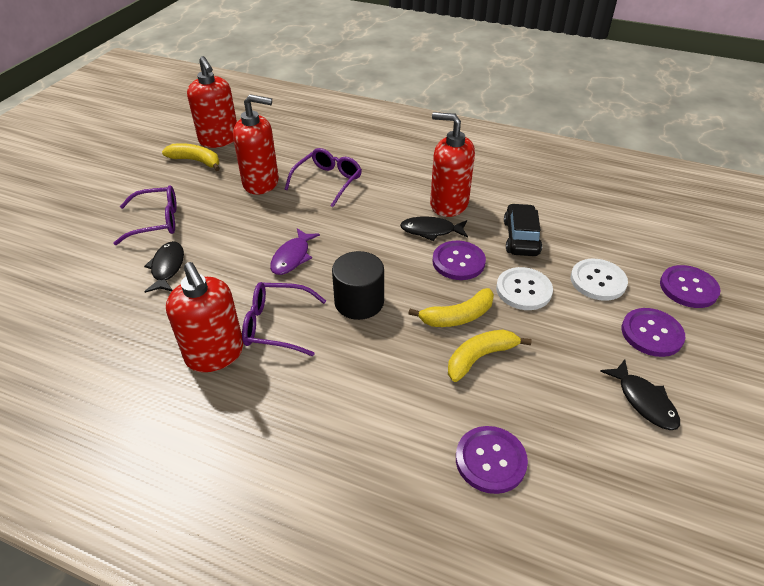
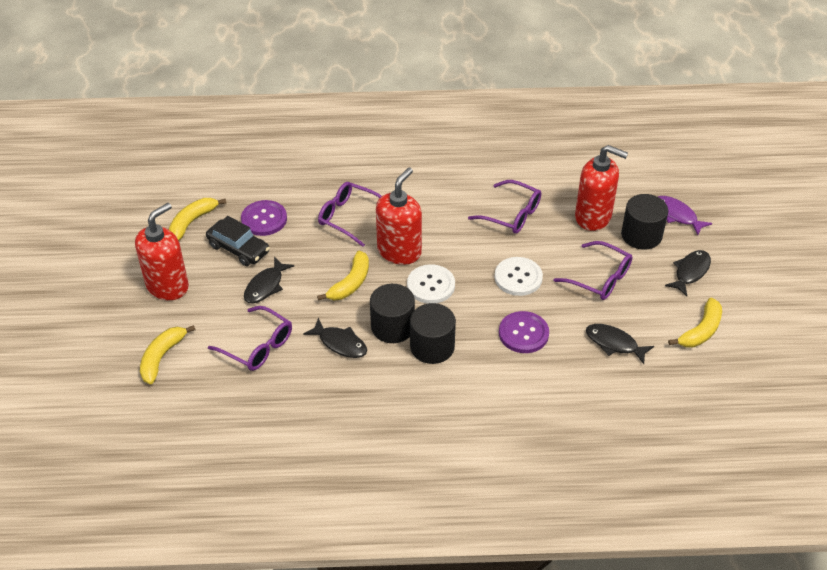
black cylinder: 1 -> 3
black fish: 3 -> 4
purple button: 4 -> 2
purple glasses: 3 -> 4
red soap dispenser: 4 -> 3
yellow banana: 3 -> 4

